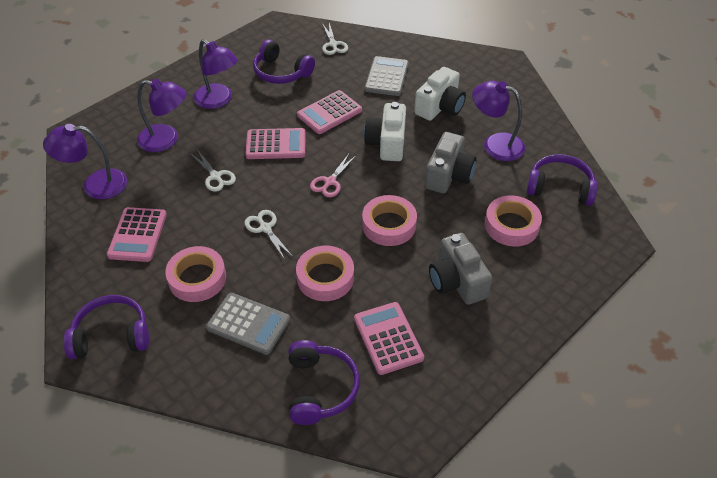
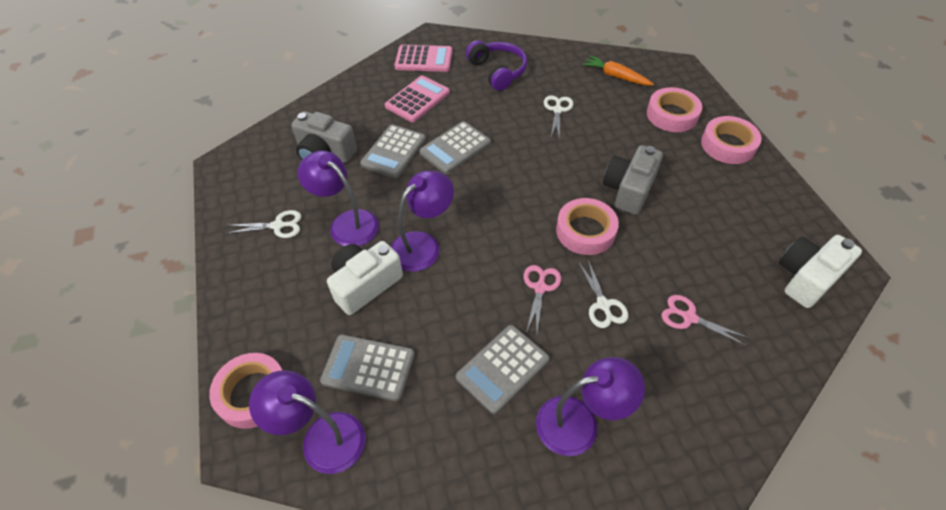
grey calculator: 2 -> 4
orange carrot: 0 -> 1
pink calculator: 4 -> 2
pink scissors: 1 -> 2
purple headphones: 4 -> 1

